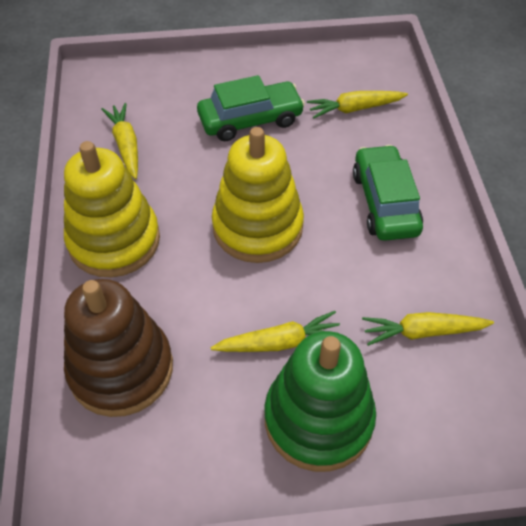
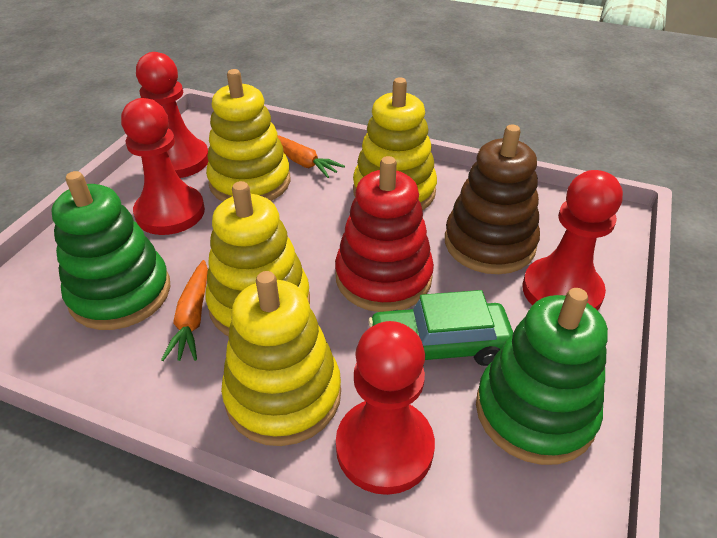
green car: 2 -> 1
green stacking toy: 1 -> 2
orange carrot: 0 -> 2
red pawn: 0 -> 4
red stacking toy: 0 -> 1
yellow carrot: 4 -> 0
yellow stacking toy: 2 -> 4

